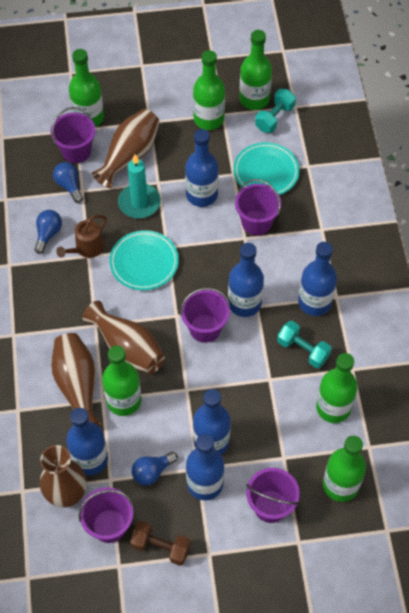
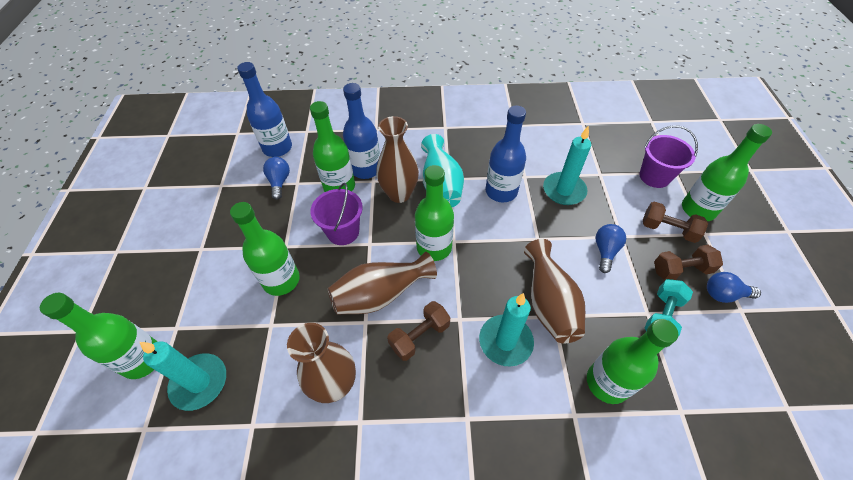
blue bottle: 6 -> 3
brown dumbbell: 1 -> 3
brown watering can: 1 -> 0
purple bucket: 5 -> 2
turquoise candle: 1 -> 3
turquoise dumbbell: 2 -> 1
turquoise plate: 2 -> 0
turquoise vase: 0 -> 1

